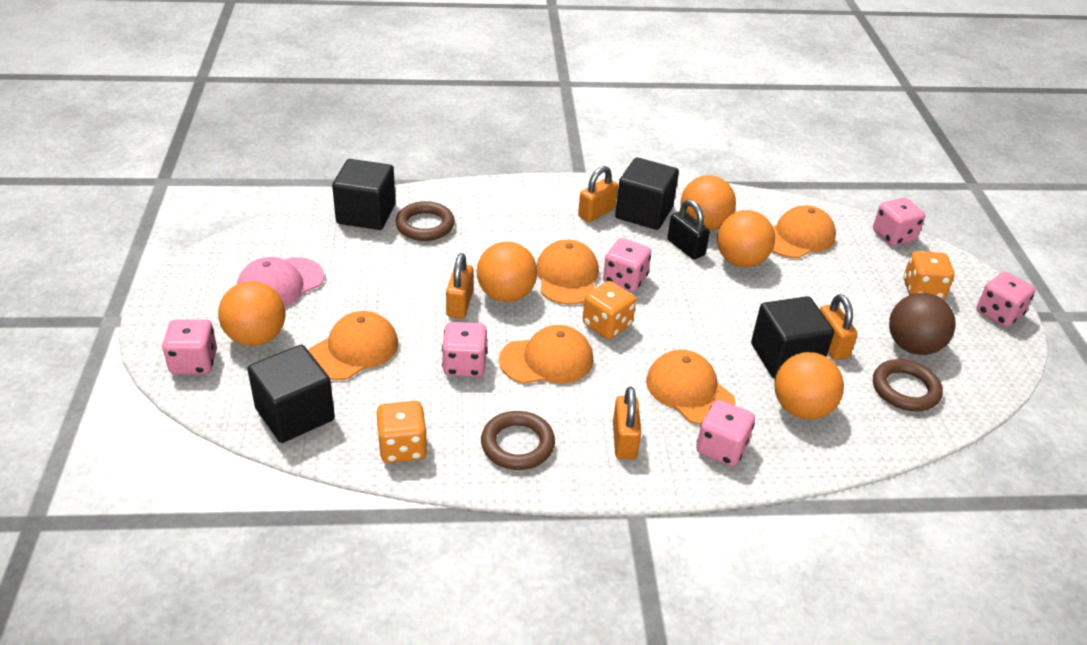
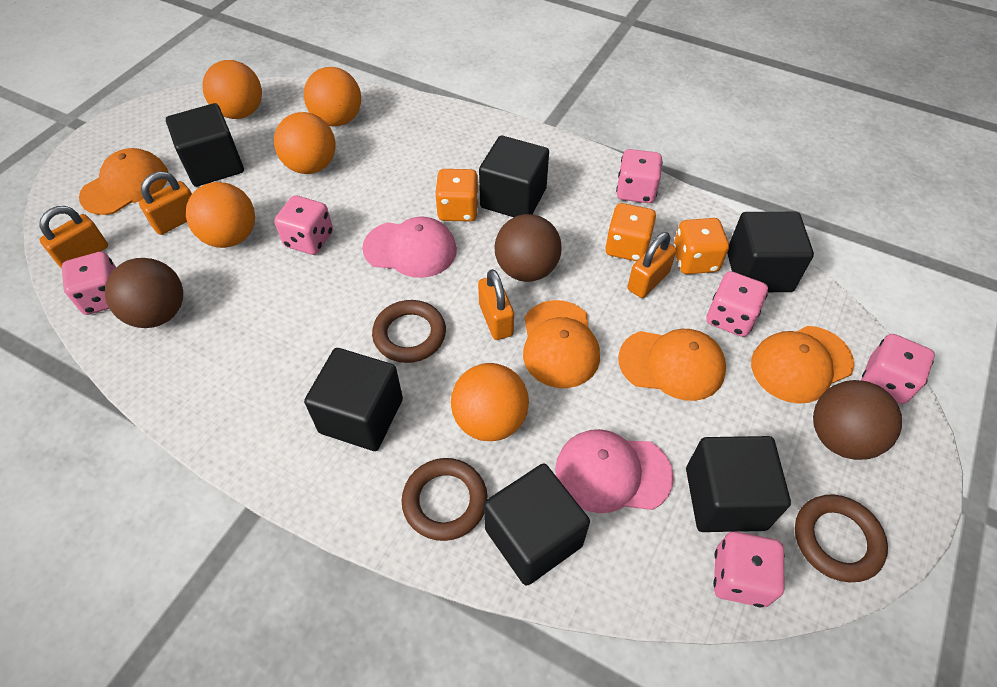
black cube: 4 -> 6
black padlock: 1 -> 0
brown ball: 1 -> 3
orange cap: 5 -> 4
pink cap: 1 -> 2

